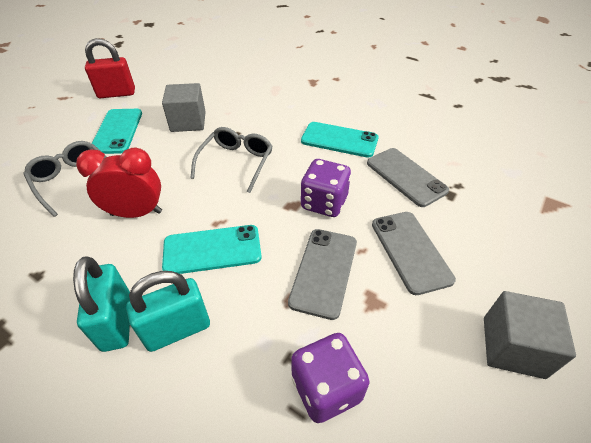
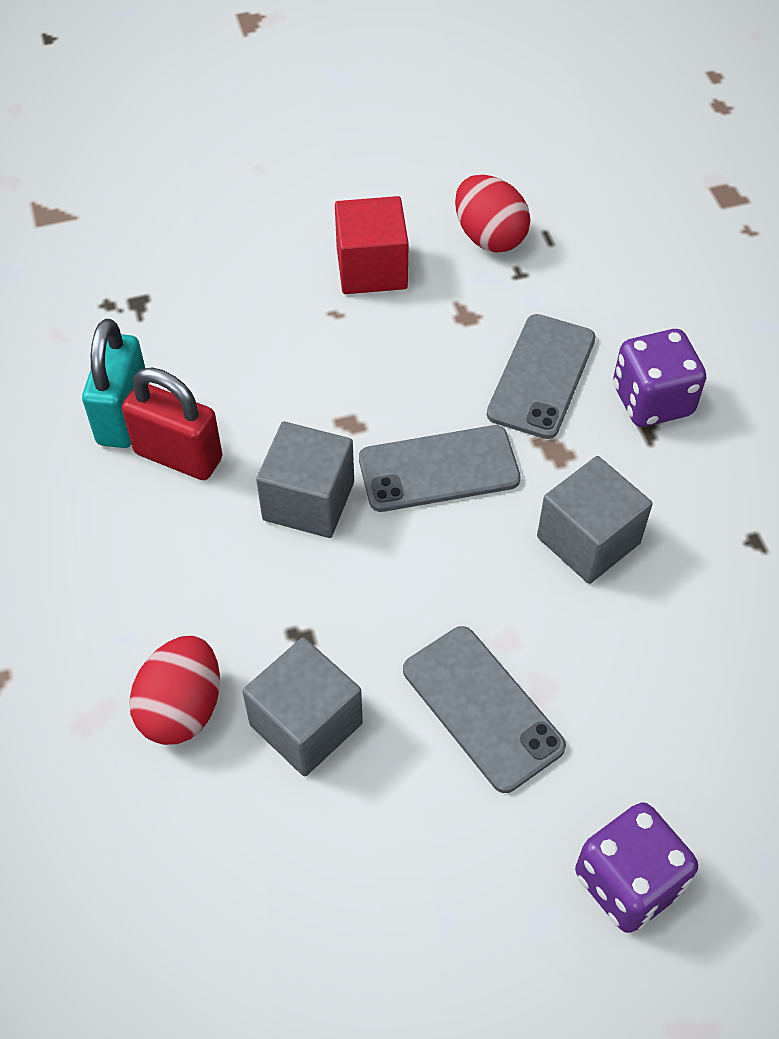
grey cube: 2 -> 3
grey glasses: 2 -> 0
red clock: 1 -> 0
red cube: 0 -> 1
red egg: 0 -> 2
turquoise padlock: 2 -> 1
turquoise phone: 3 -> 0

